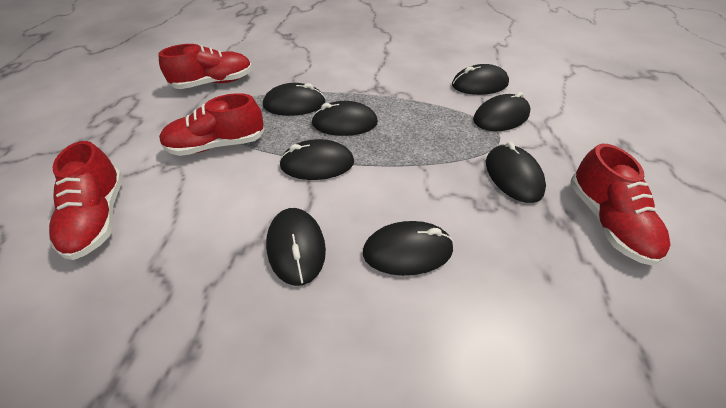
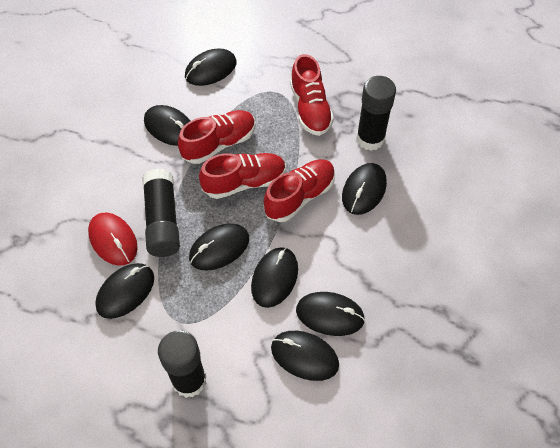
black glue stick: 0 -> 3
red mouse: 0 -> 1

